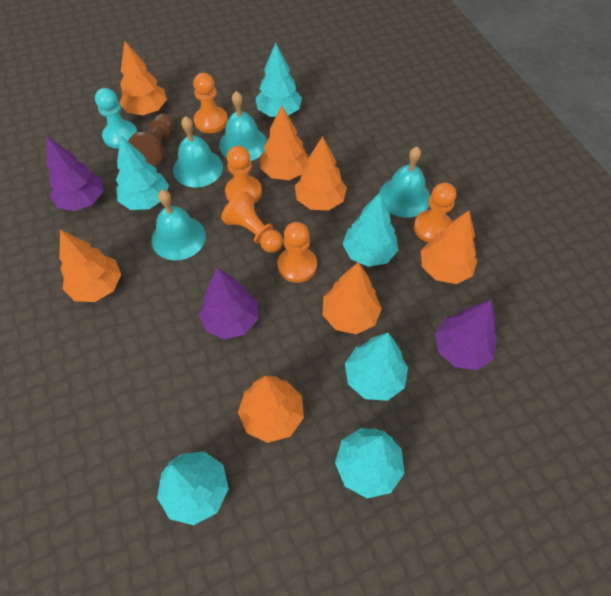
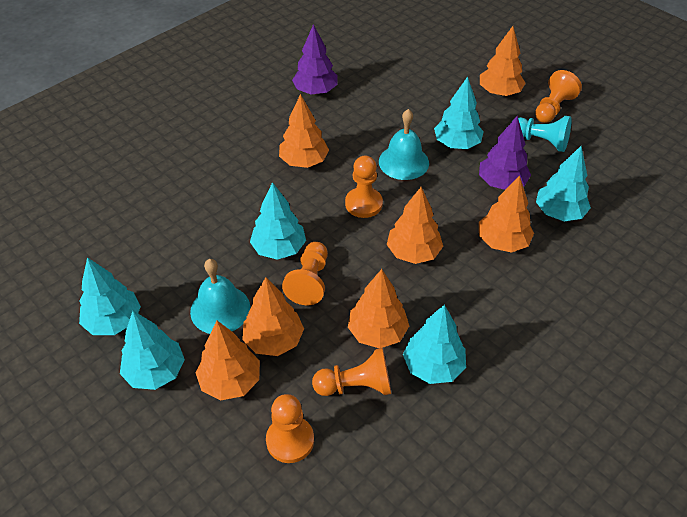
brown pawn: 1 -> 0
purple tree: 3 -> 2
turquoise bell: 4 -> 2

